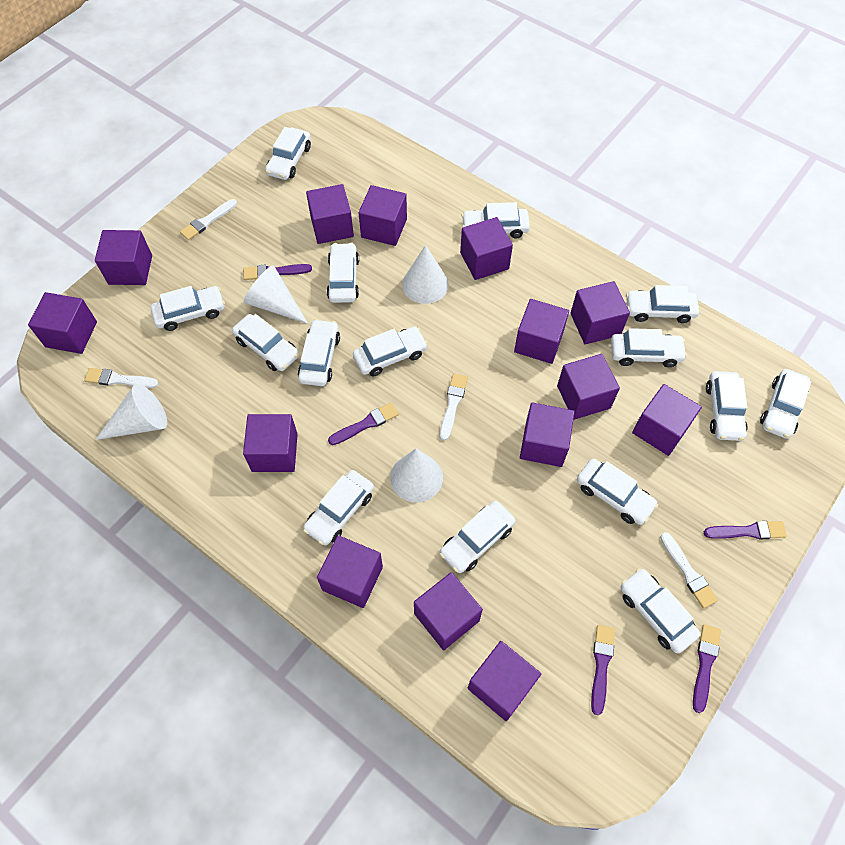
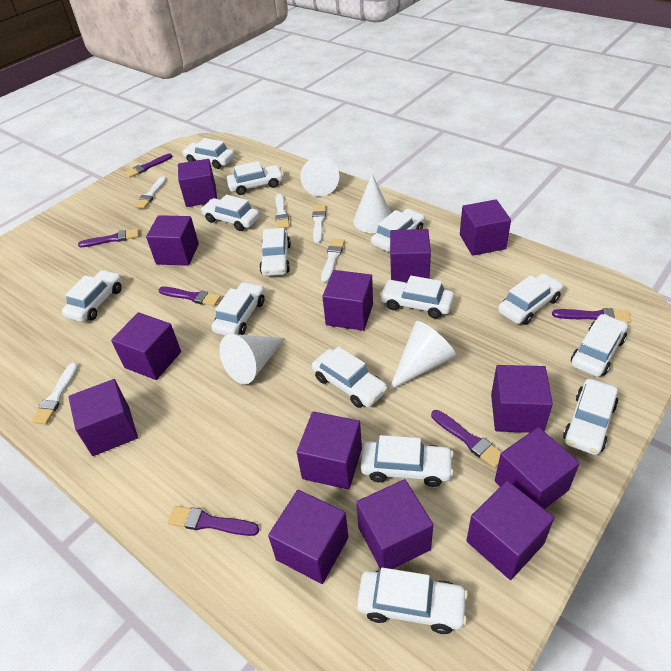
purple brush: 5 -> 6
purple cube: 14 -> 13
white brush: 4 -> 5
white car: 15 -> 14

